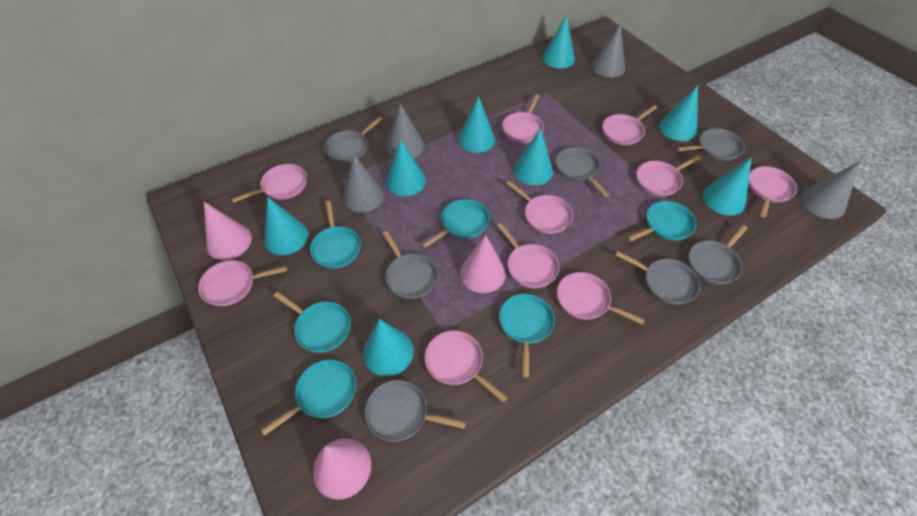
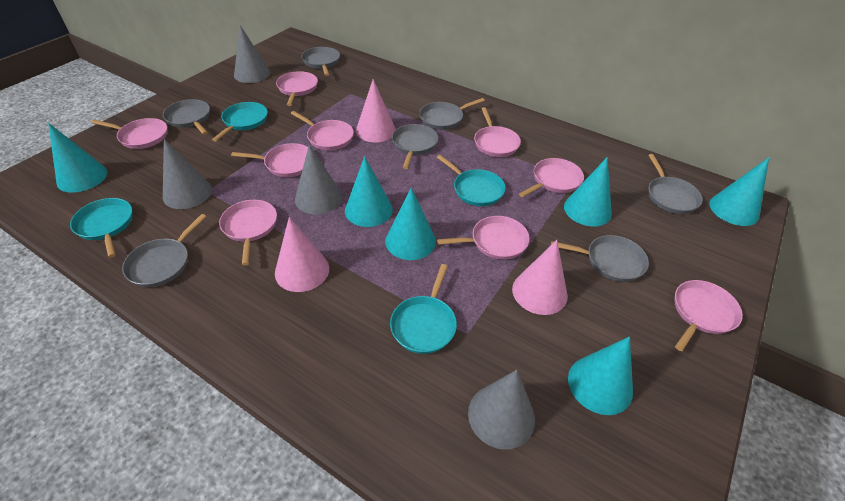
pink pan: 10 -> 9
turquoise cone: 8 -> 6
turquoise pan: 6 -> 4

